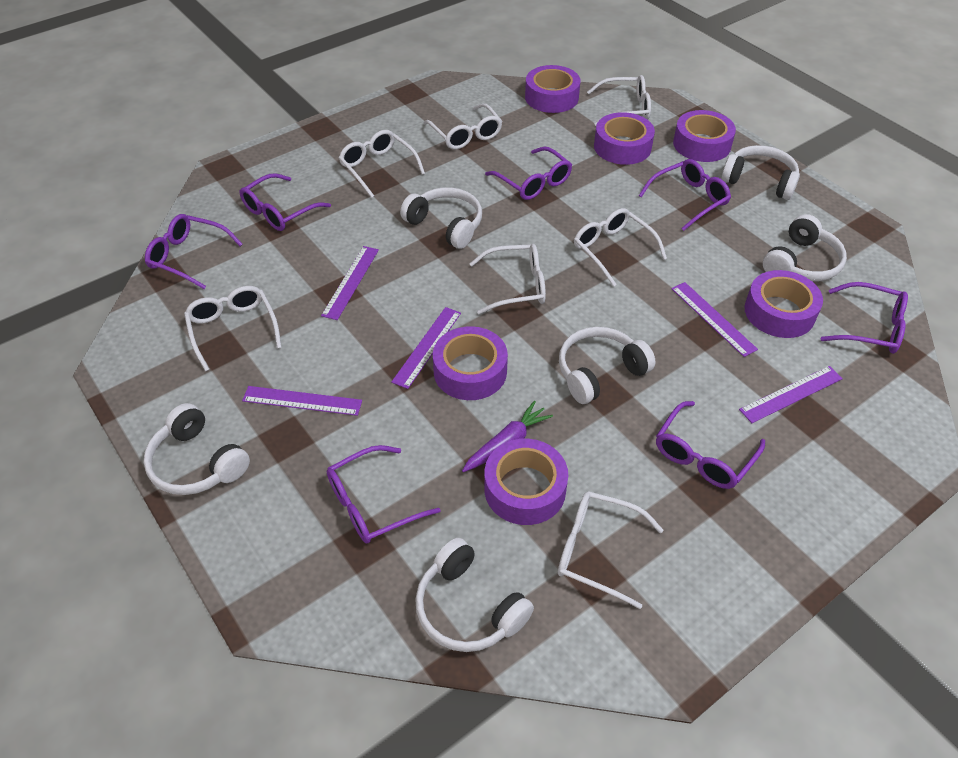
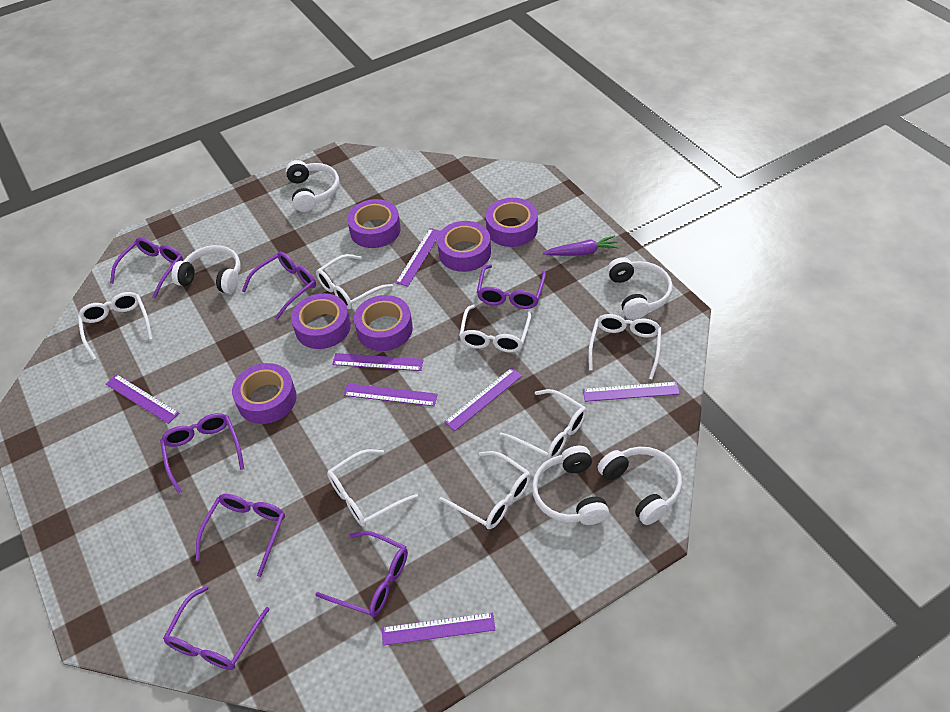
purple ruler: 5 -> 7
white headphones: 6 -> 5

